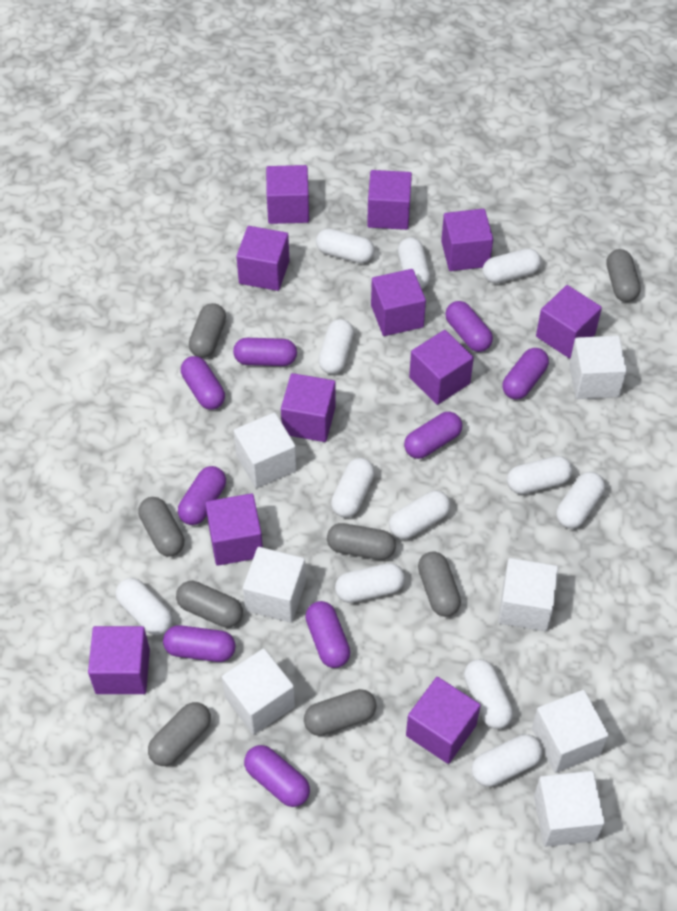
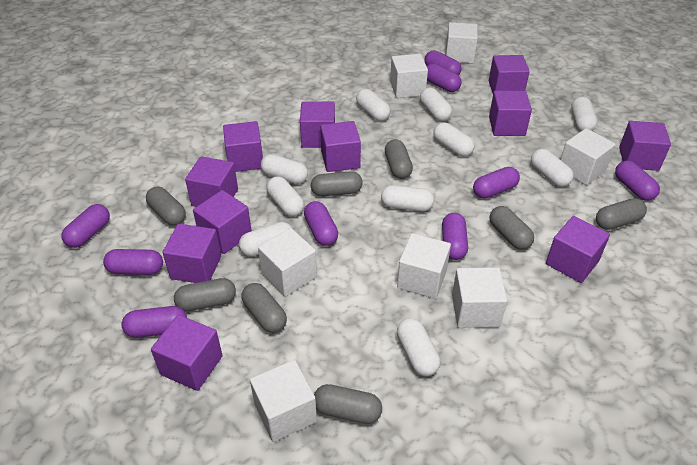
white capsule: 12 -> 10

